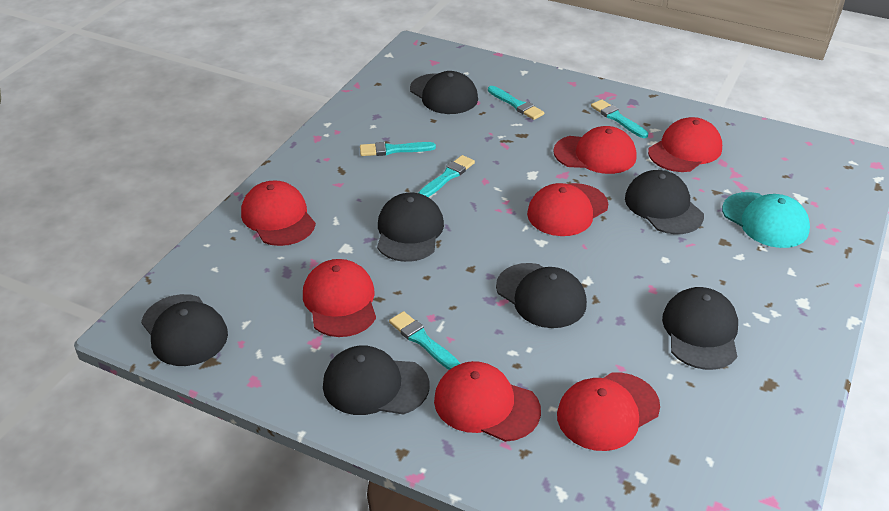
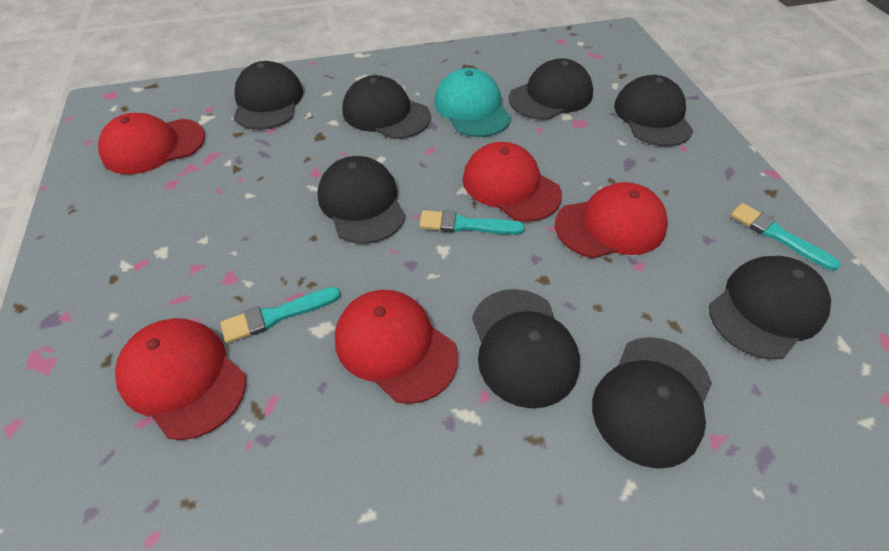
black cap: 7 -> 8
red cap: 7 -> 5
turquoise brush: 5 -> 3

